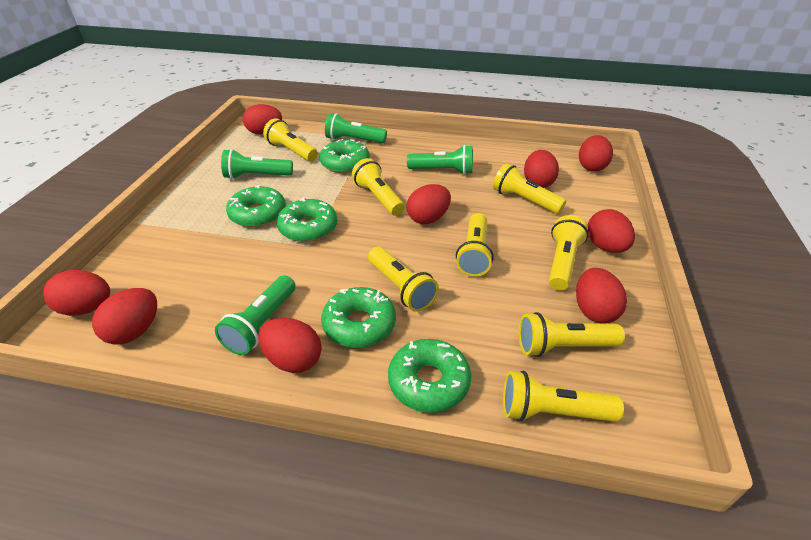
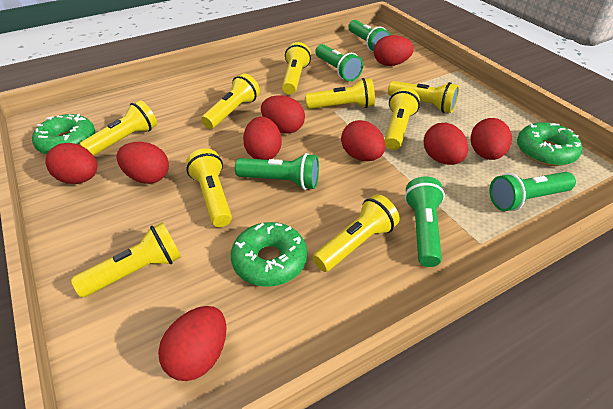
green donut: 5 -> 3
green flashlight: 4 -> 5
yellow flashlight: 8 -> 9

